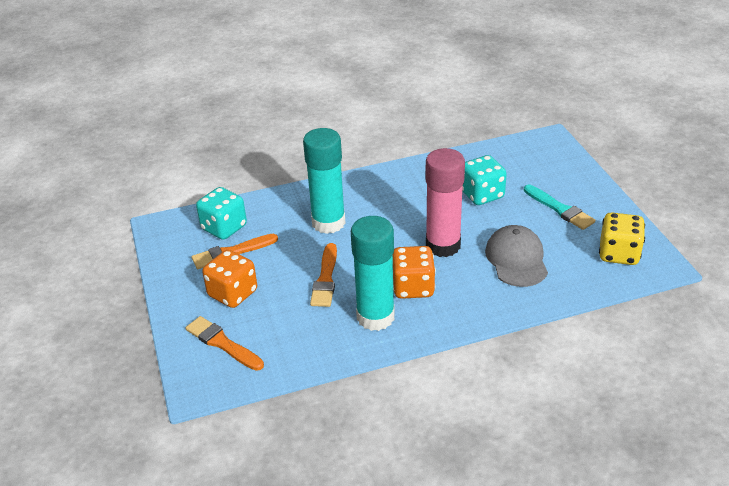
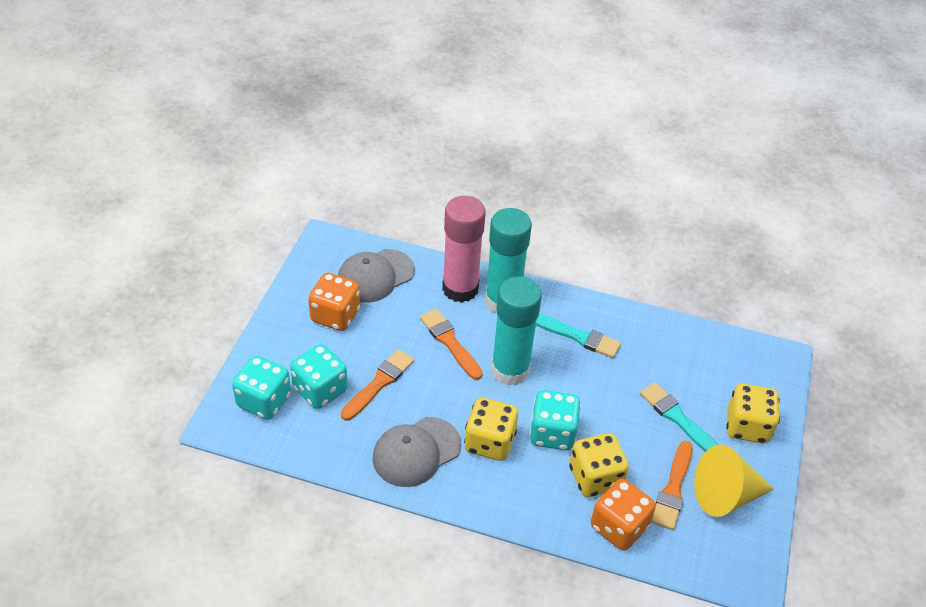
grey cap: 1 -> 2
turquoise brush: 1 -> 2
turquoise dice: 2 -> 3
yellow cone: 0 -> 1
yellow dice: 1 -> 3

